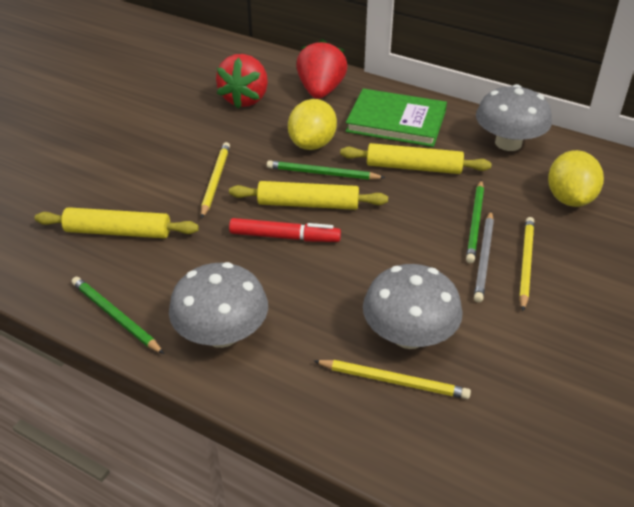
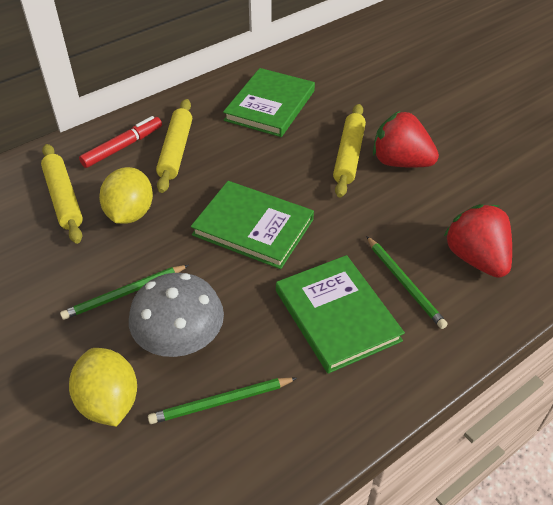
green book: 1 -> 3
grey mushroom: 3 -> 1
grey pencil: 1 -> 0
yellow pencil: 3 -> 0

